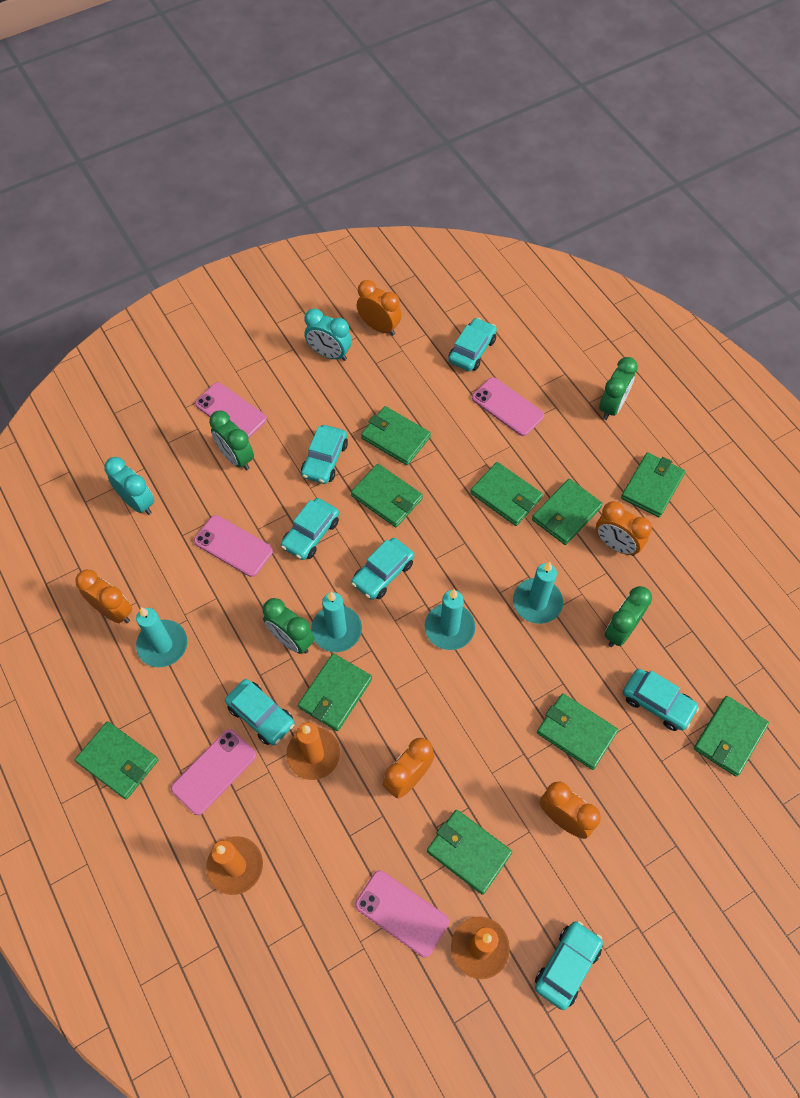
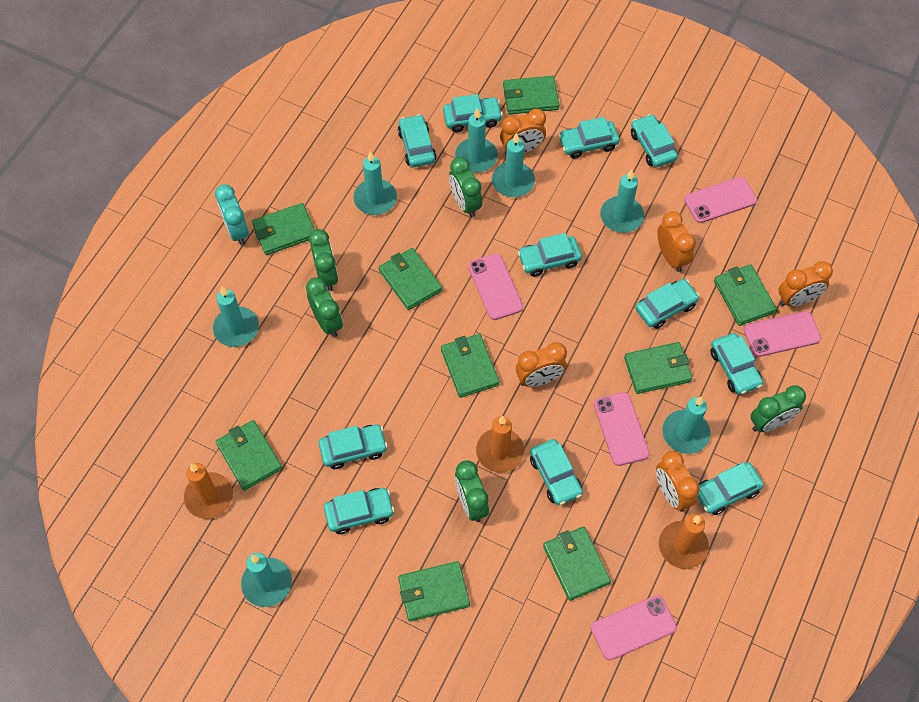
green clock: 4 -> 5
green wallet: 10 -> 9
turquoise candle: 4 -> 7
turquoise car: 7 -> 11
turquoise clock: 2 -> 1

